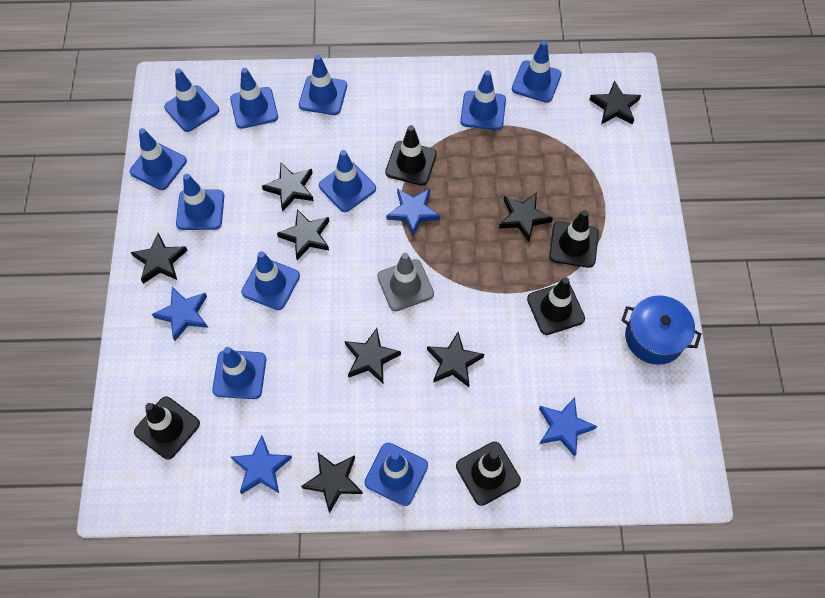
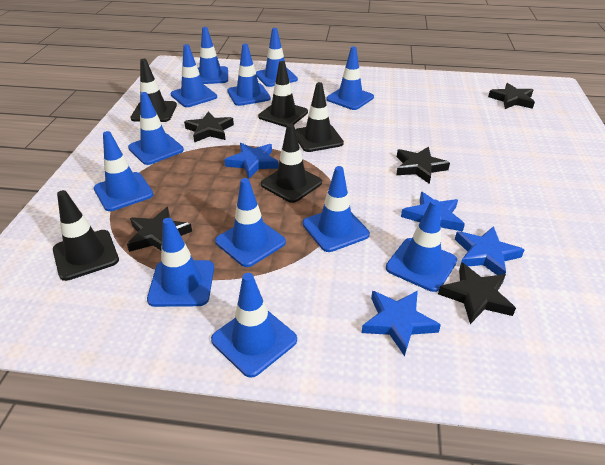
black star: 8 -> 5
blue pot: 1 -> 0
blue traffic cone: 11 -> 12
grey traffic cone: 1 -> 0

